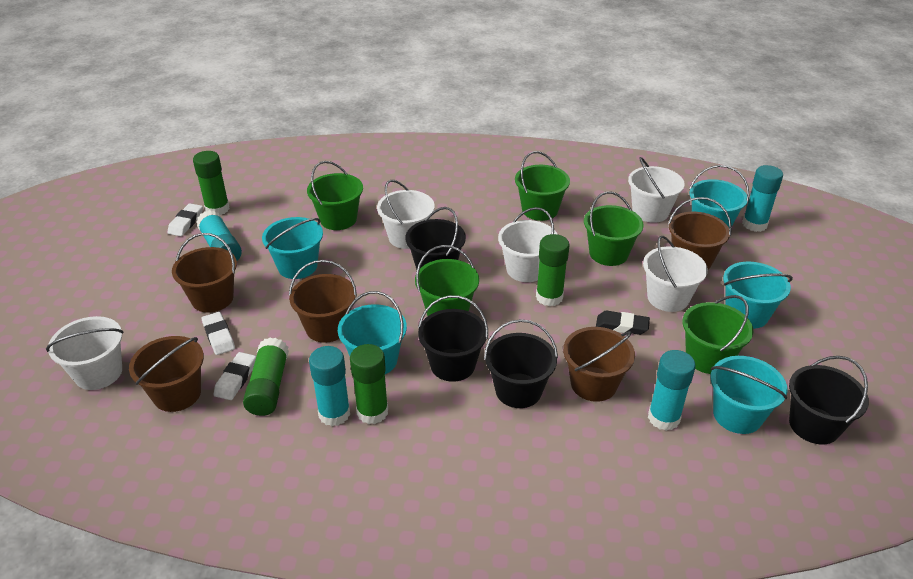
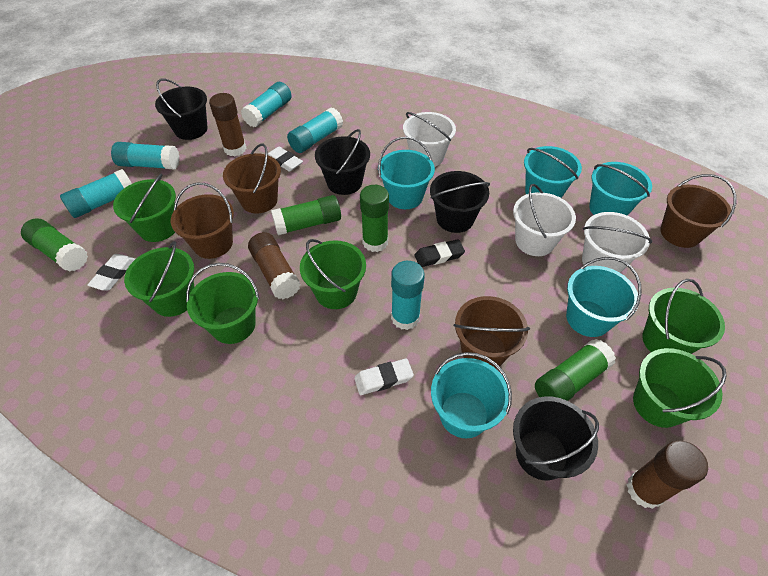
brown bucket: 5 -> 4
brown glue stick: 0 -> 3
green bucket: 5 -> 6
turquoise glue stick: 4 -> 5
white bucket: 5 -> 3

